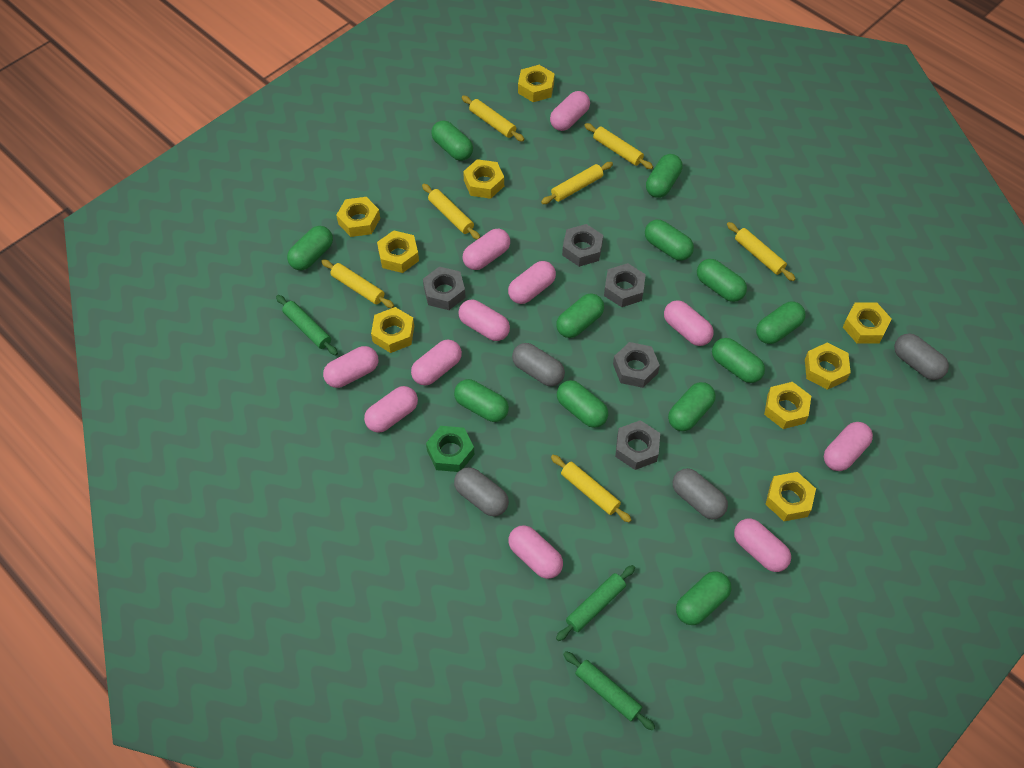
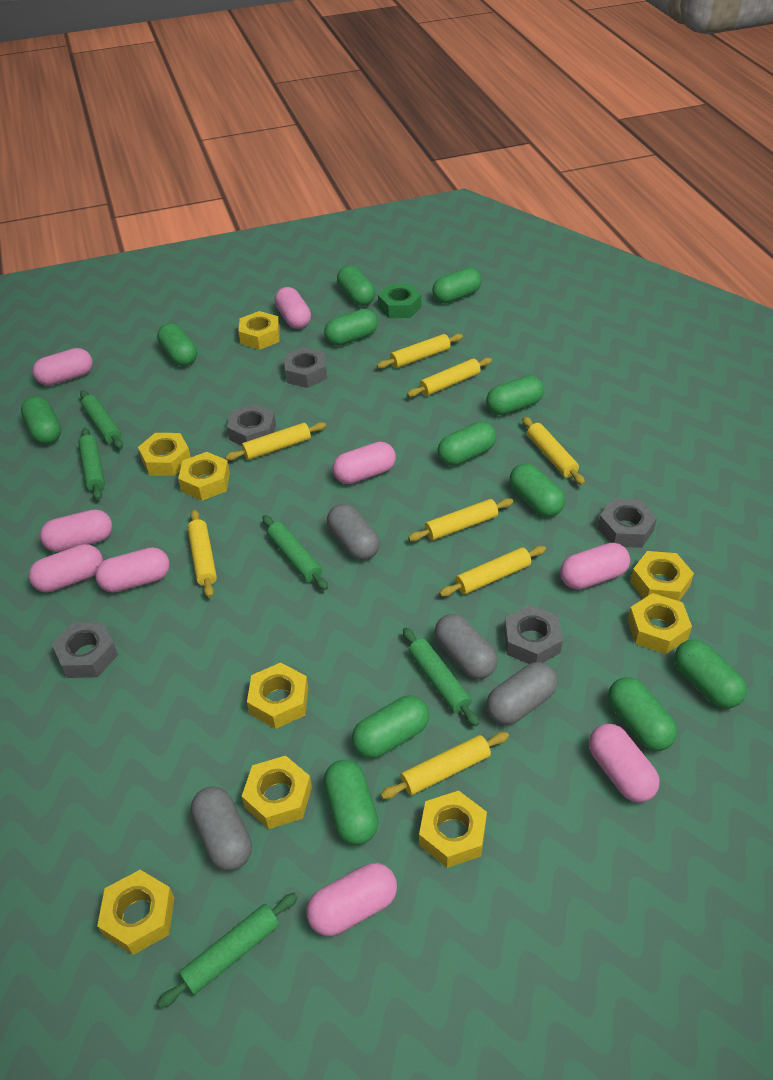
green rolling pin: 3 -> 5
pink capsule: 11 -> 9
yellow rolling pin: 7 -> 8

